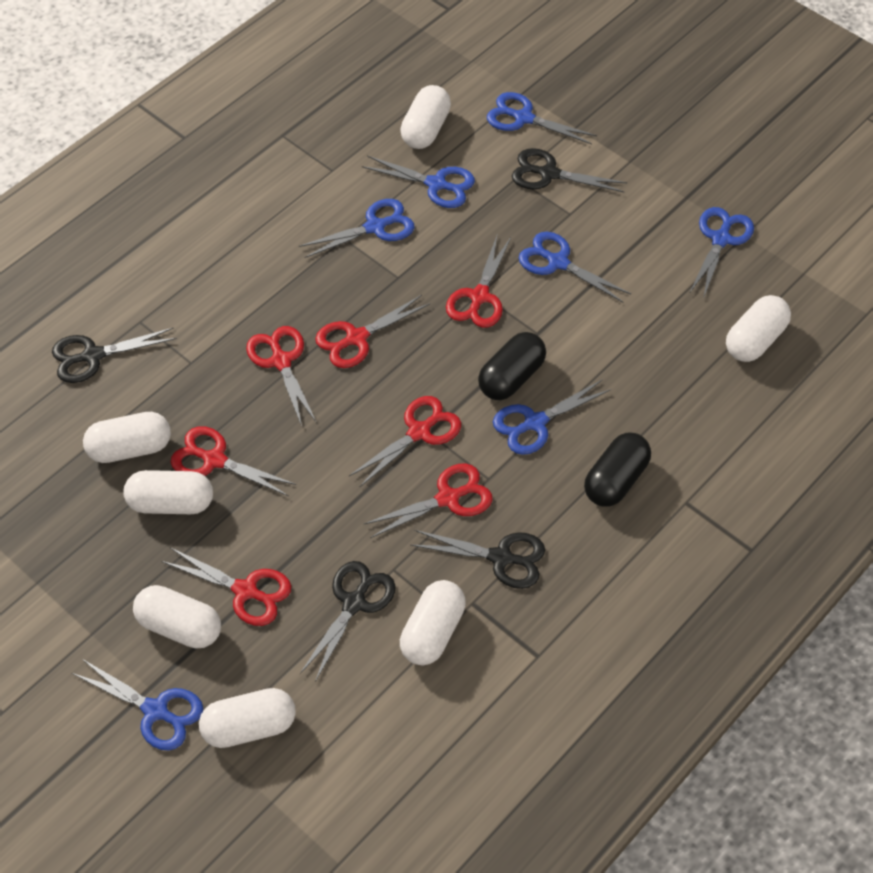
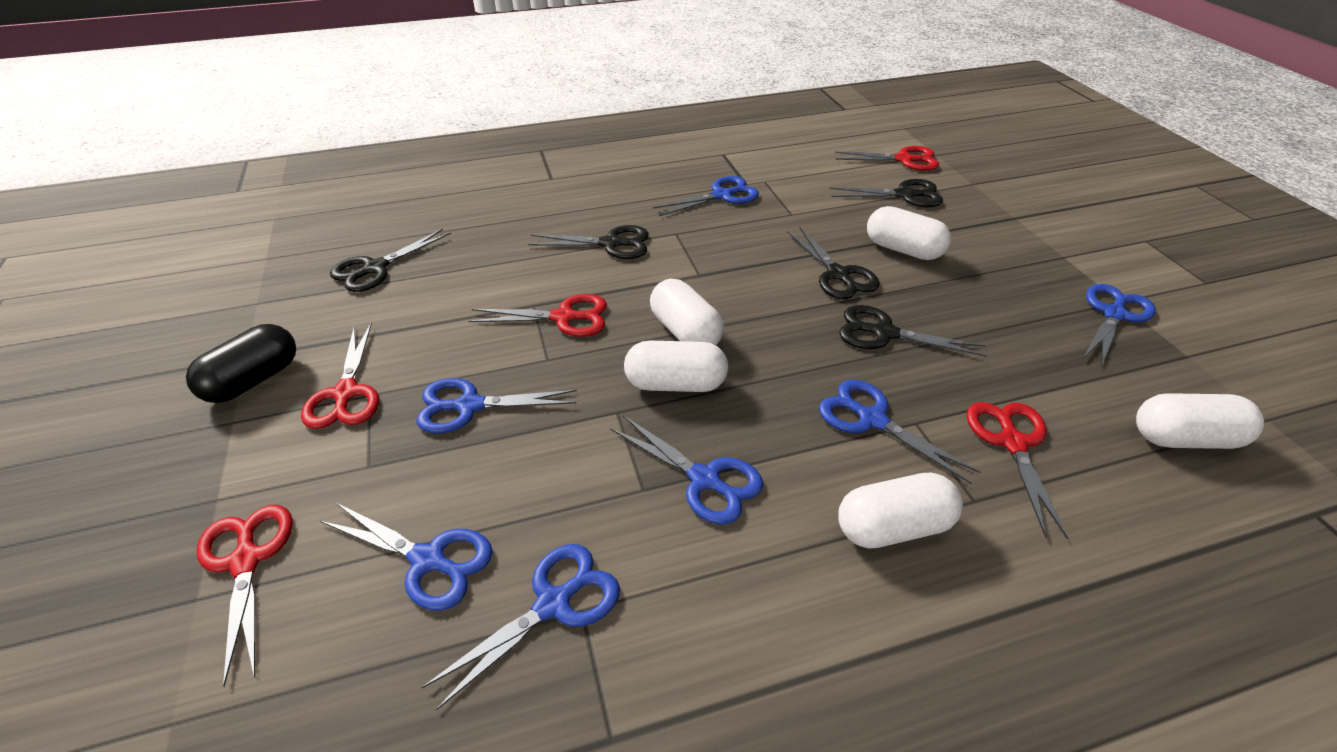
black capsule: 2 -> 1
black scissors: 4 -> 5
red scissors: 7 -> 5
white capsule: 7 -> 5

